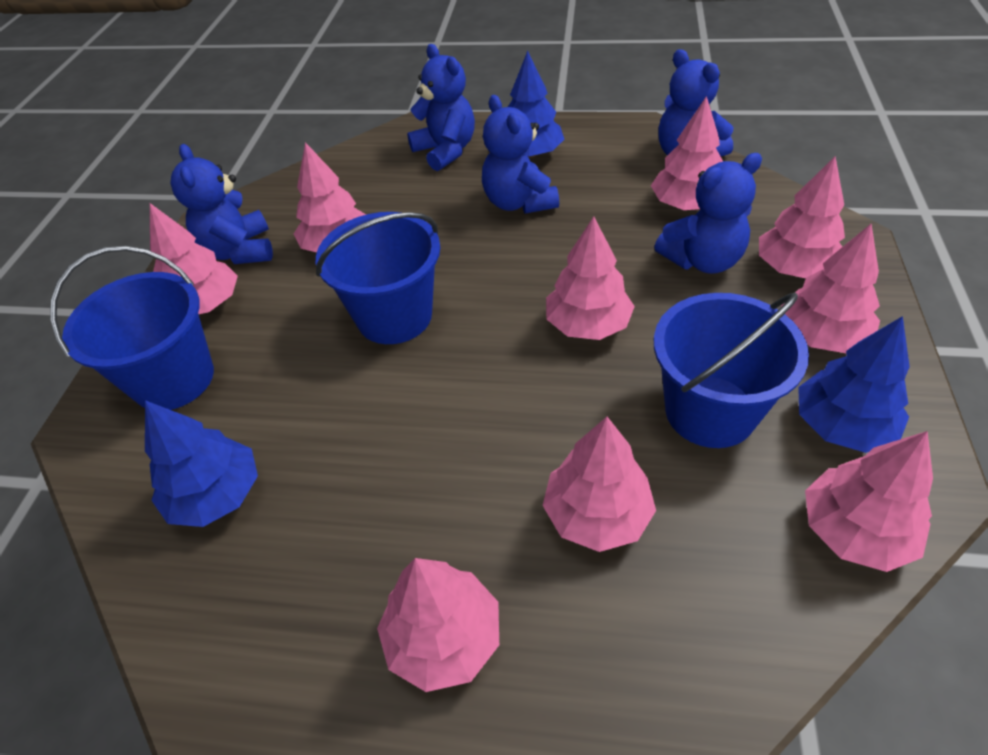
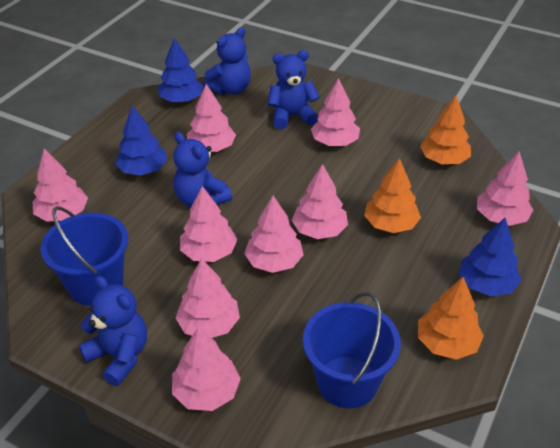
blue bucket: 3 -> 2
blue teddy bear: 5 -> 4
orange tree: 0 -> 3

